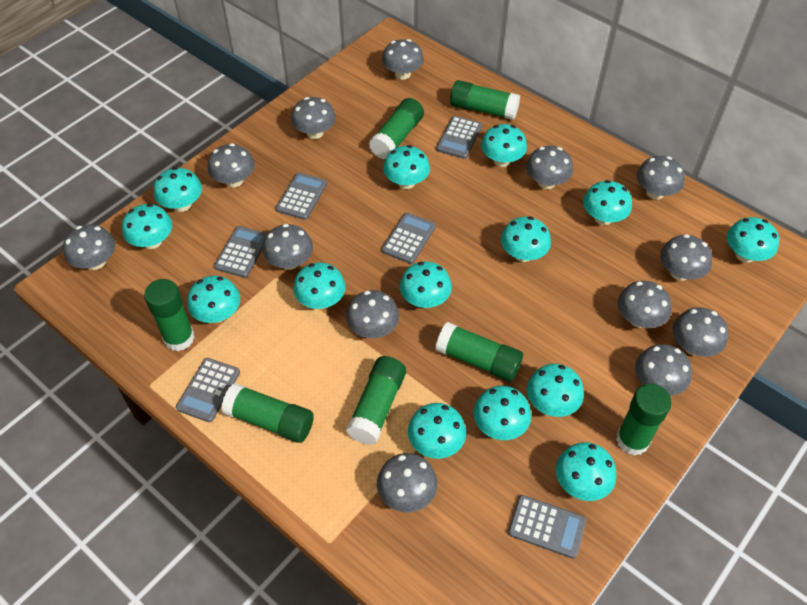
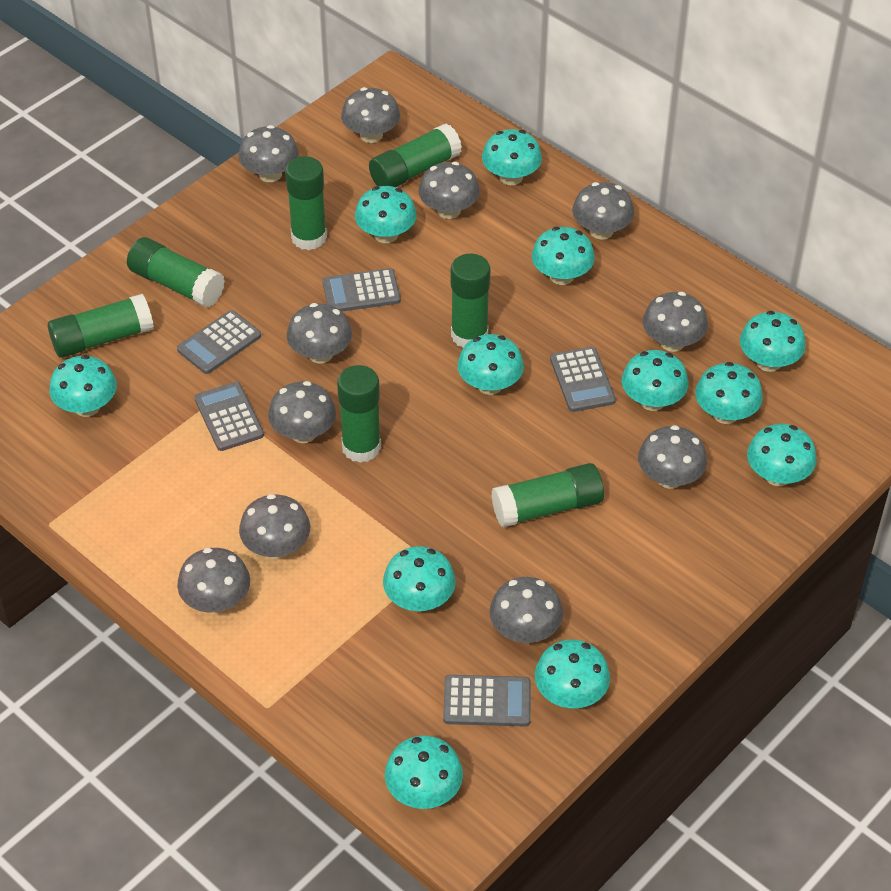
grey calculator: 6 -> 5
grey mushroom: 13 -> 11
turquoise mushroom: 14 -> 12

